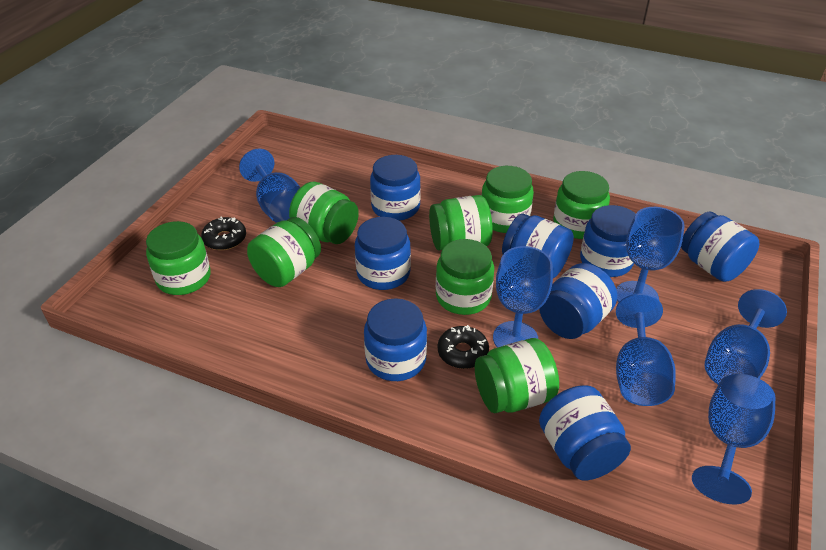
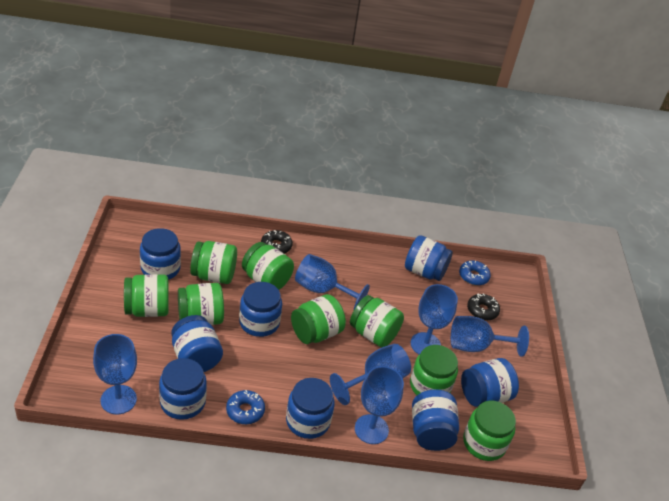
blue donut: 0 -> 2

